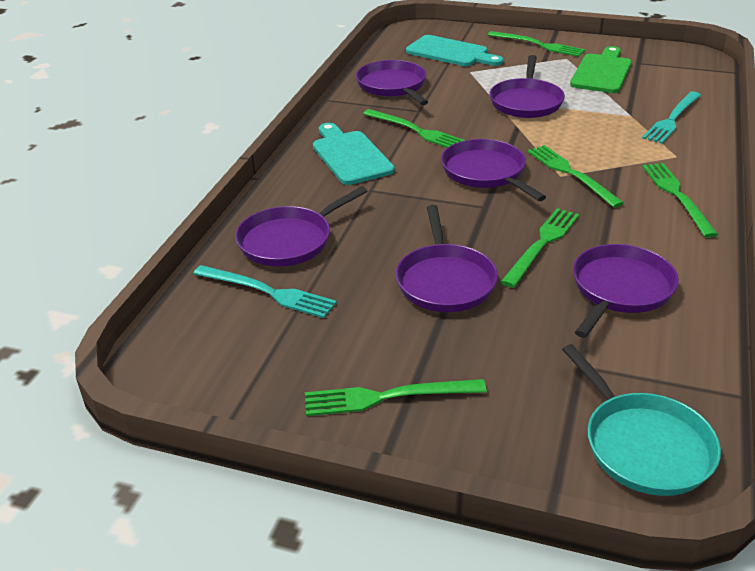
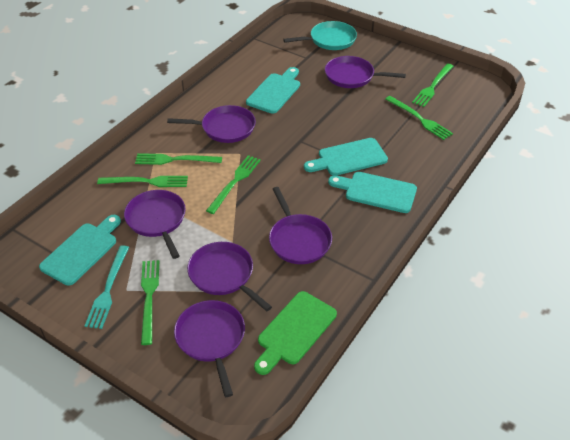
turquoise cutting board: 2 -> 4
turquoise fork: 2 -> 1

